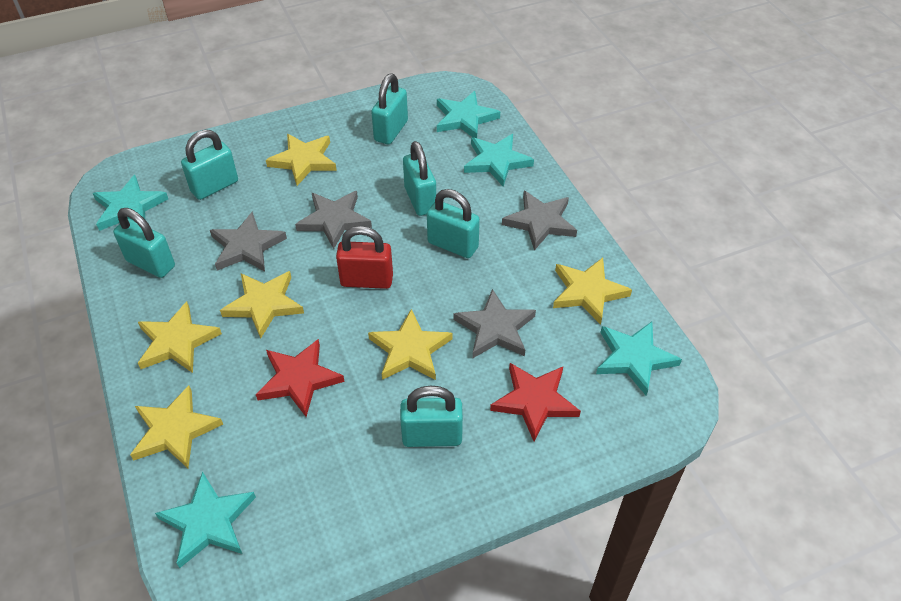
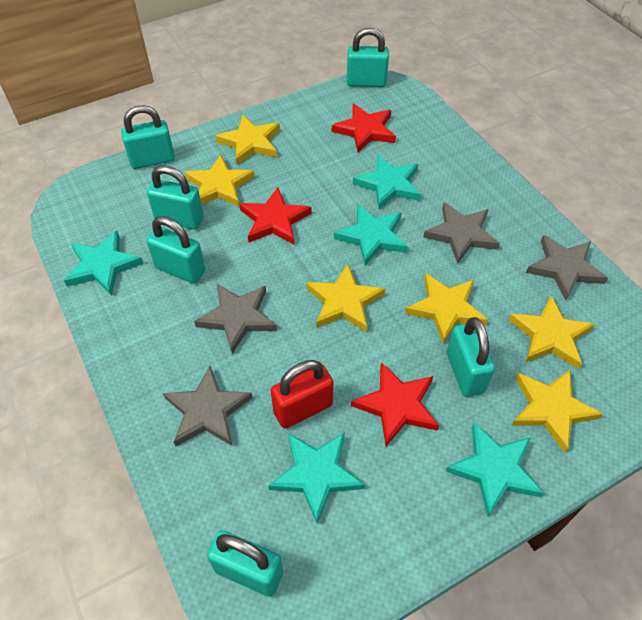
red star: 2 -> 3

